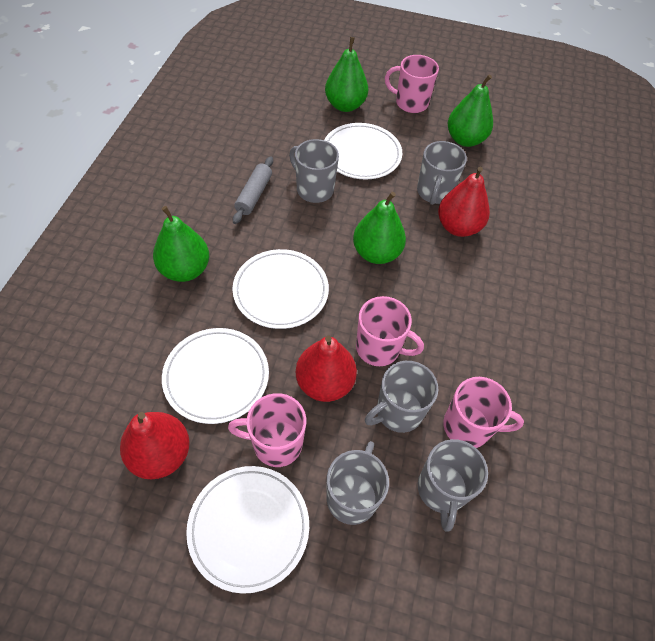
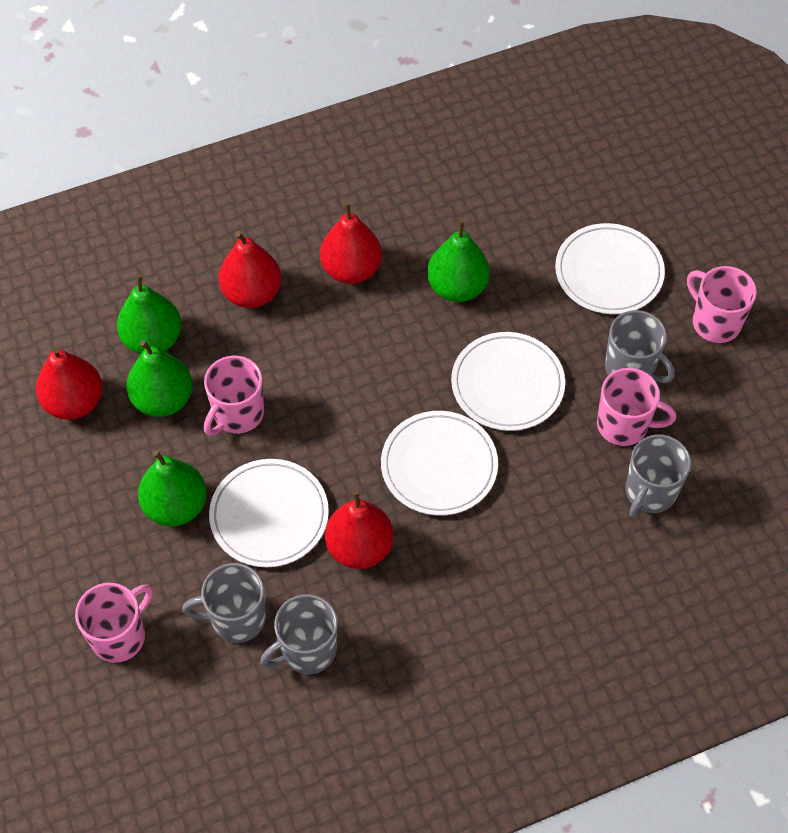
grey mug: 5 -> 4
grey rolling pin: 1 -> 0
red pear: 3 -> 4

